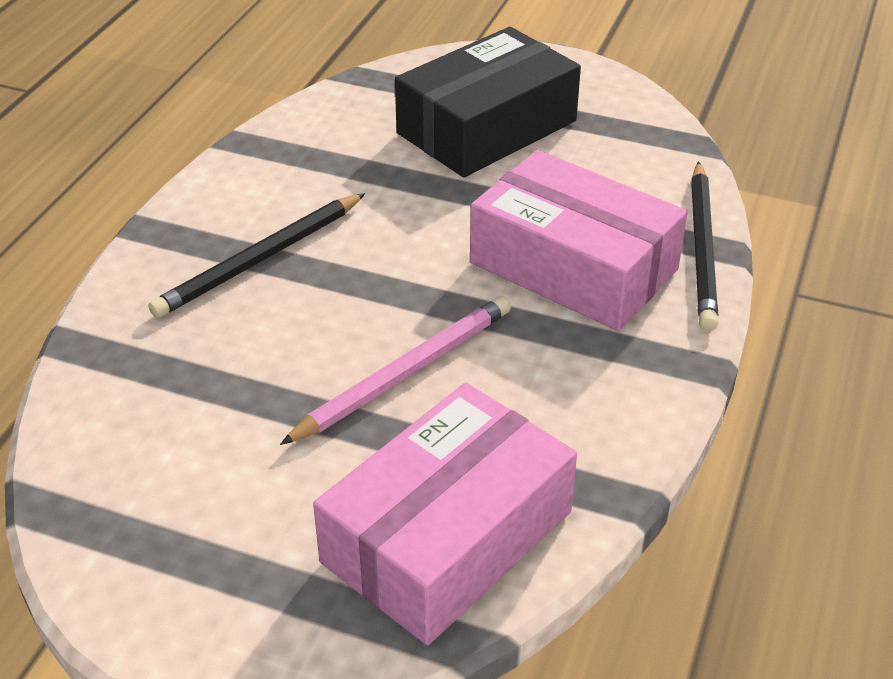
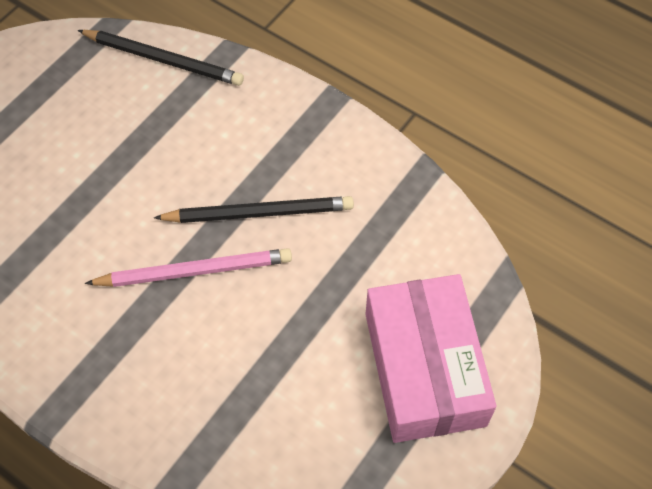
black box: 1 -> 0
pink box: 2 -> 1

